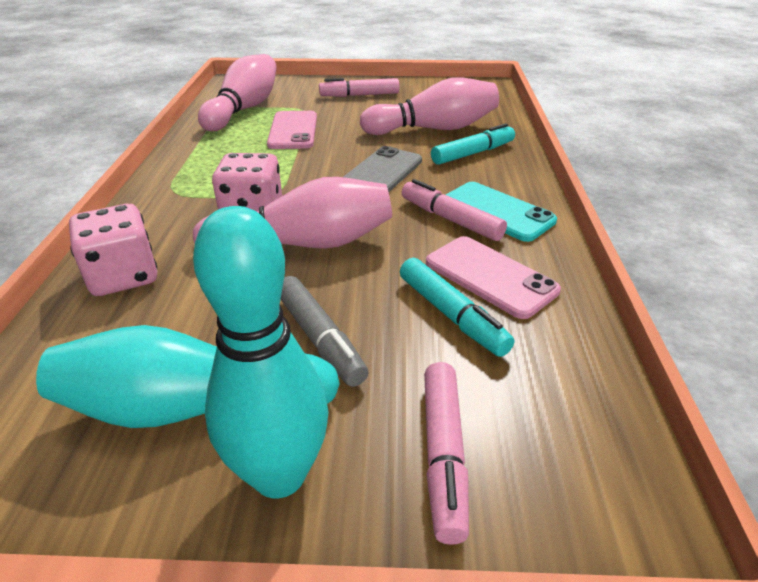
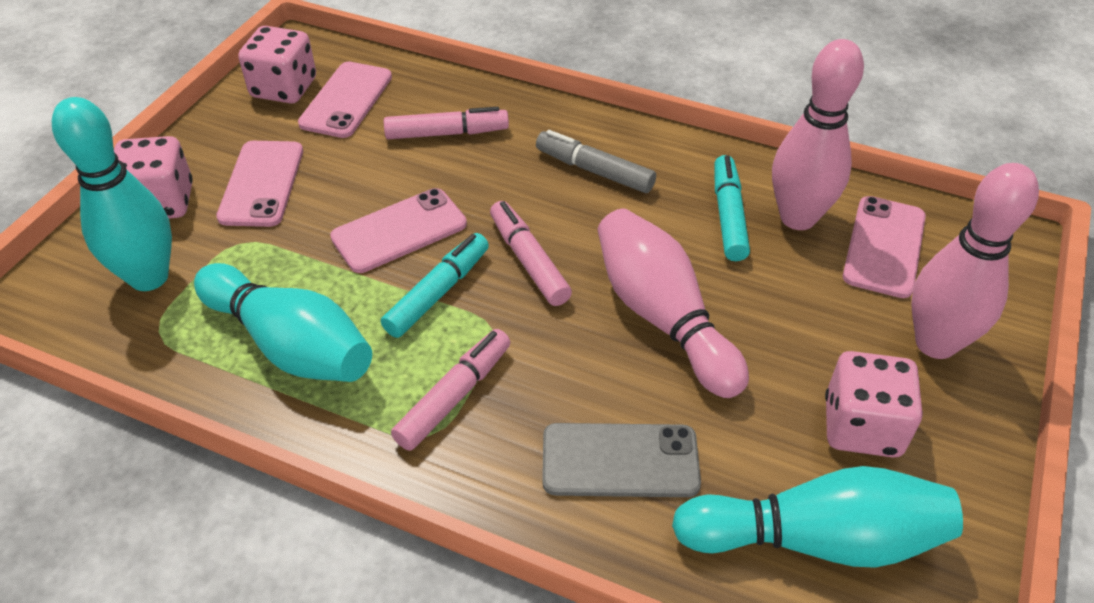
pink dice: 2 -> 3
pink phone: 2 -> 4
turquoise bowling pin: 2 -> 3
turquoise phone: 1 -> 0

